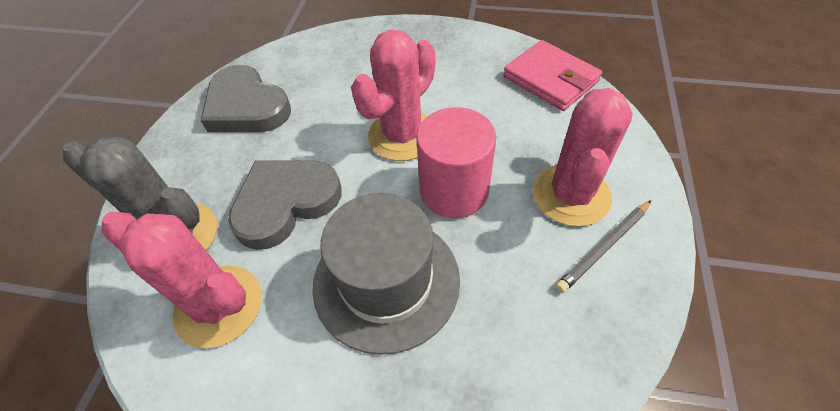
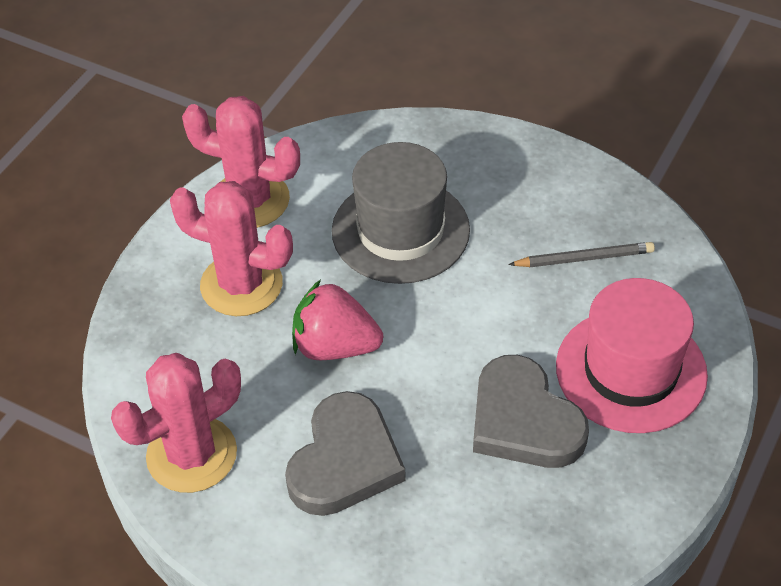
grey cactus: 1 -> 0
pink cylinder: 1 -> 0
pink hat: 0 -> 1
pink strawberry: 0 -> 1
pink wallet: 1 -> 0

